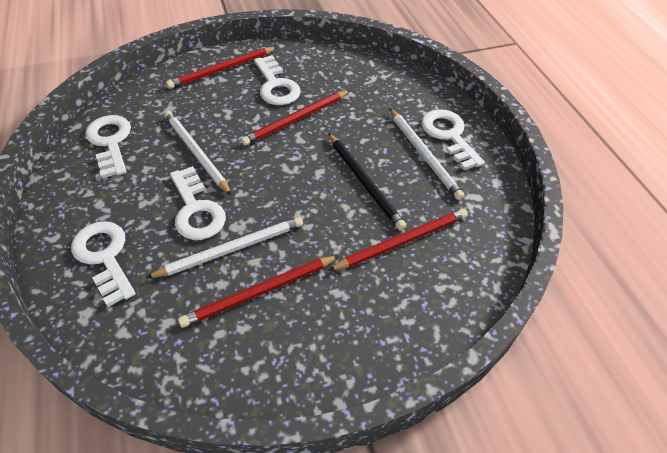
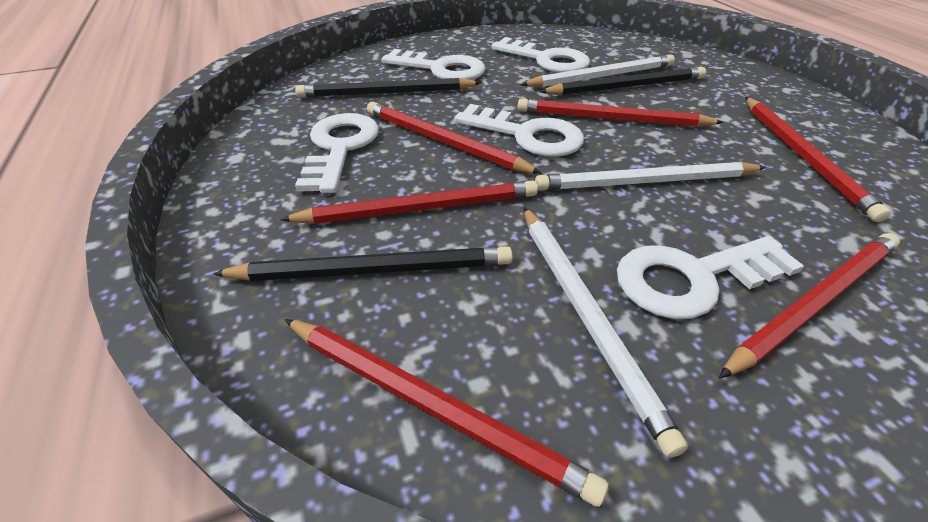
black pencil: 1 -> 3
red pencil: 4 -> 6

